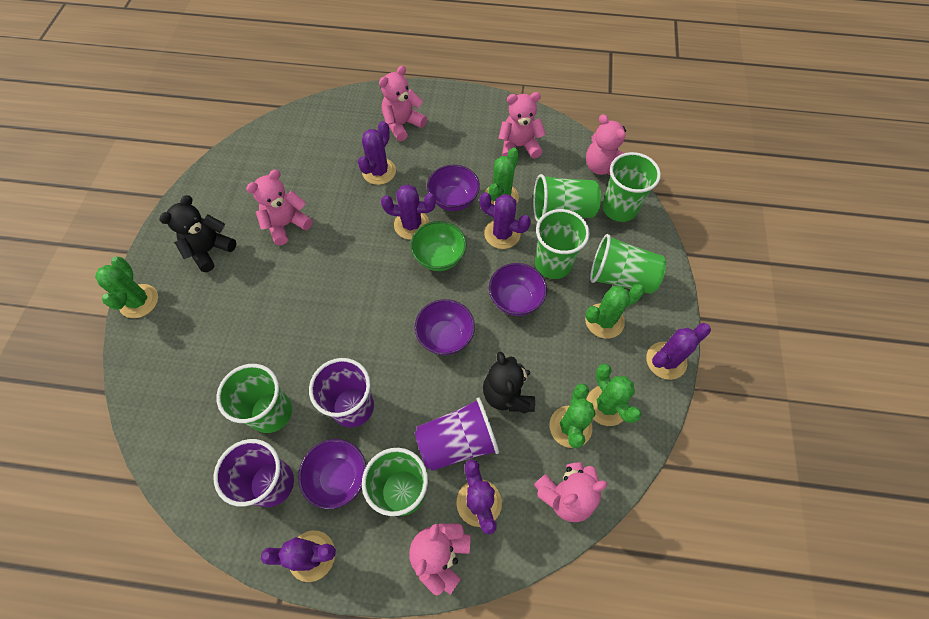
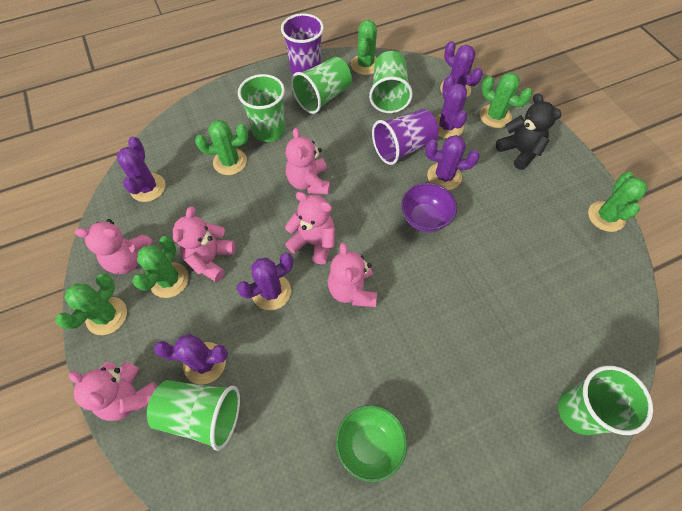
black teddy bear: 2 -> 1
green cactus: 5 -> 6
green cup: 6 -> 5
purple bowl: 4 -> 1
purple cup: 3 -> 2

